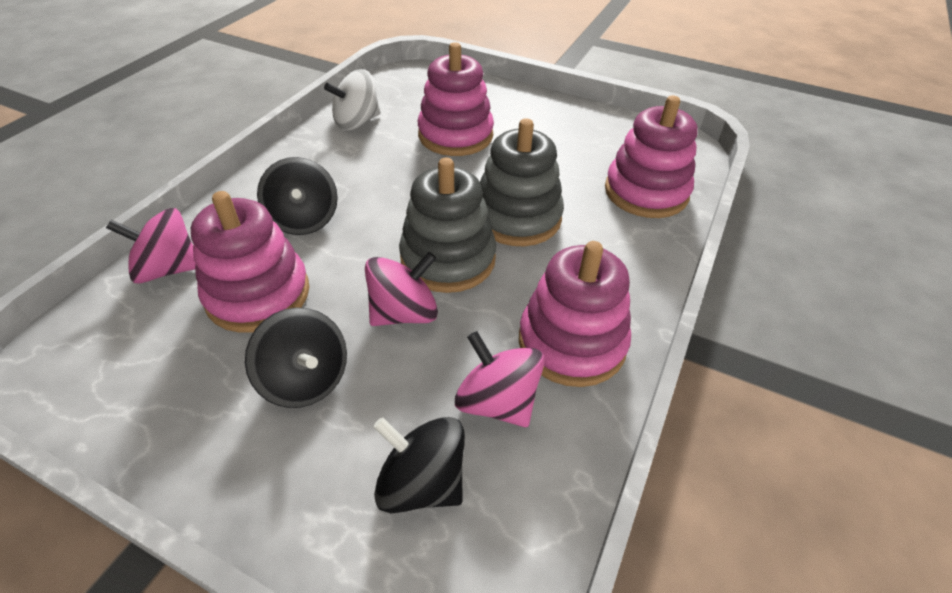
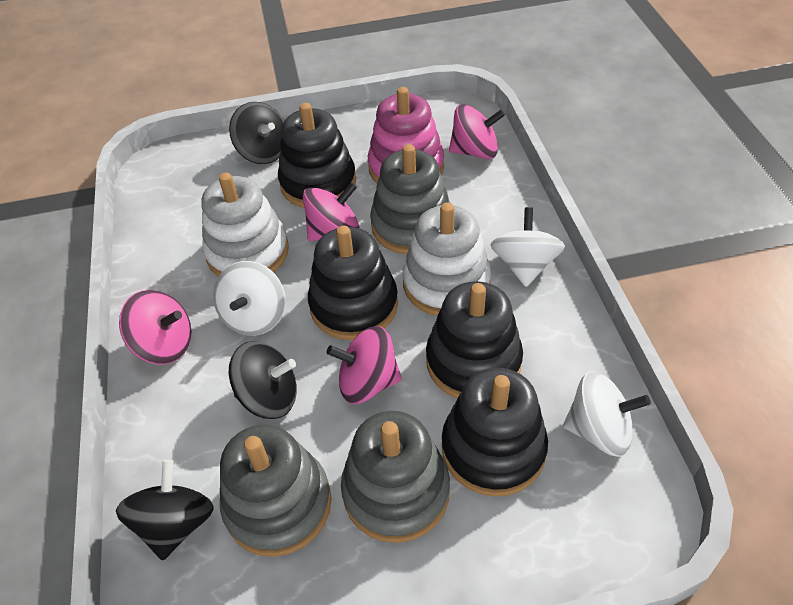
black stacking toy: 0 -> 4
grey stacking toy: 2 -> 3
pink spinning top: 3 -> 4
pink stacking toy: 4 -> 1
white spinning top: 1 -> 3
white stacking toy: 0 -> 2

